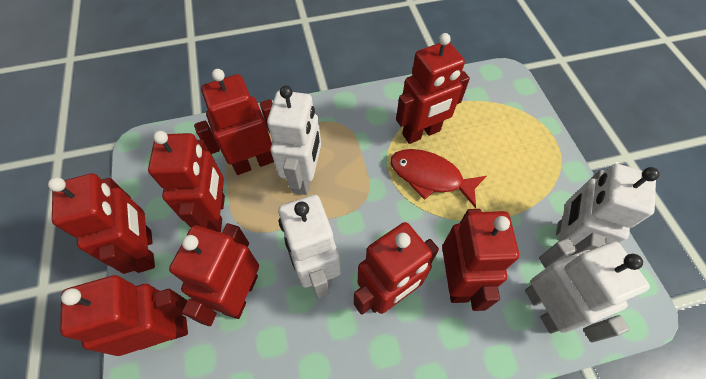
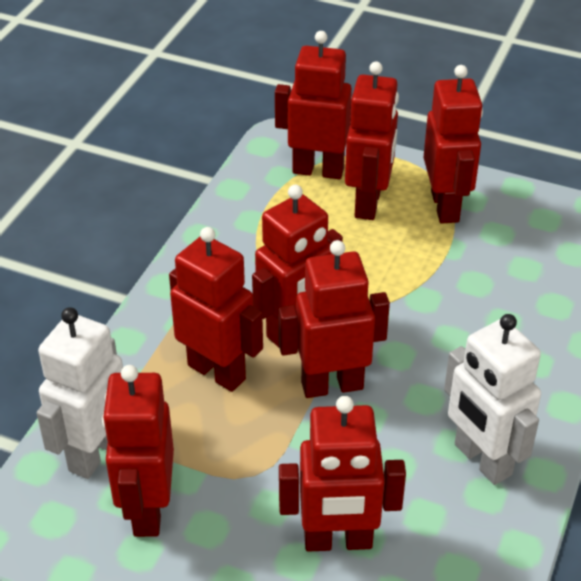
red fish: 1 -> 0
white robot: 4 -> 2

